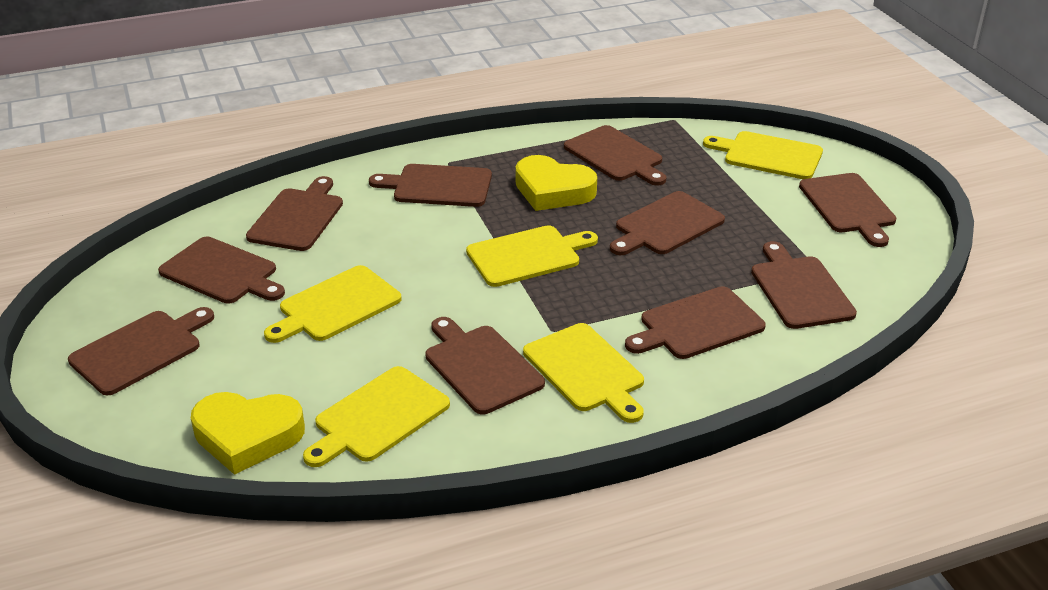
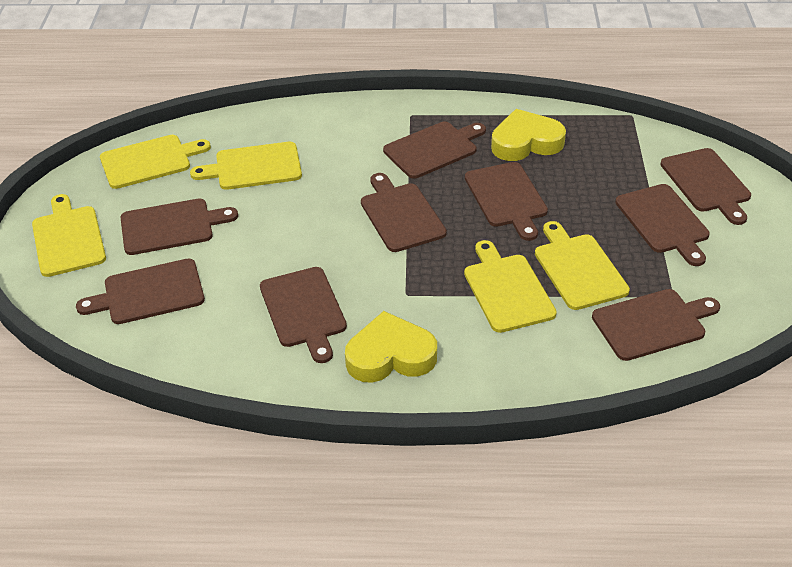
brown cutting board: 10 -> 9

